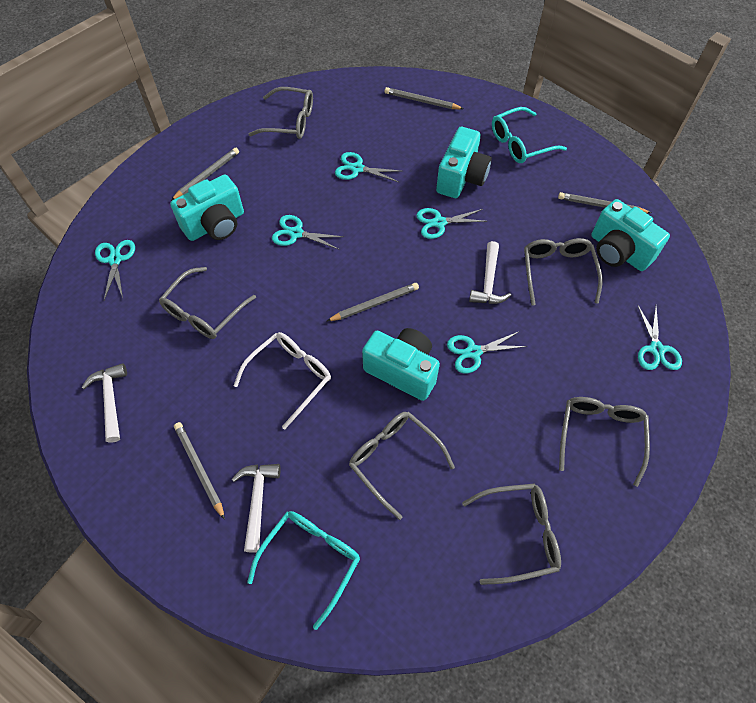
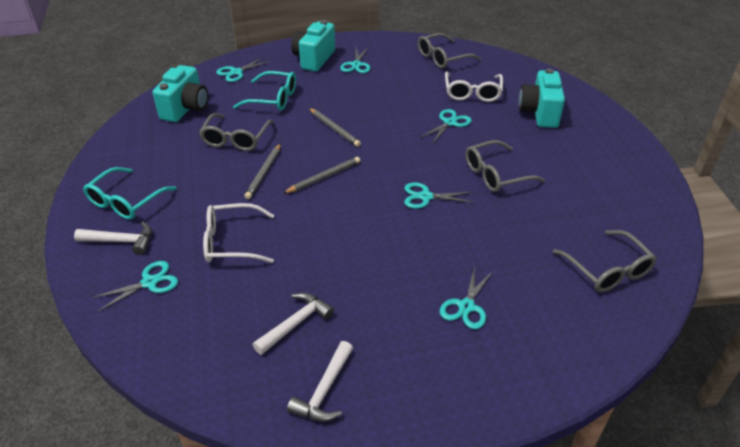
grey glasses: 6 -> 4
grey pencil: 5 -> 3
turquoise camera: 4 -> 3
white glasses: 1 -> 2

